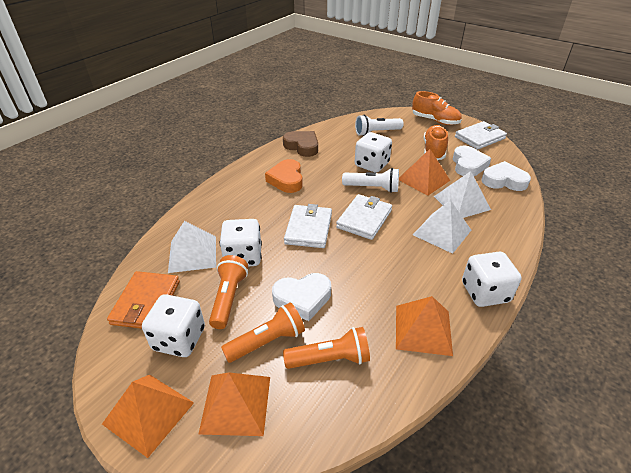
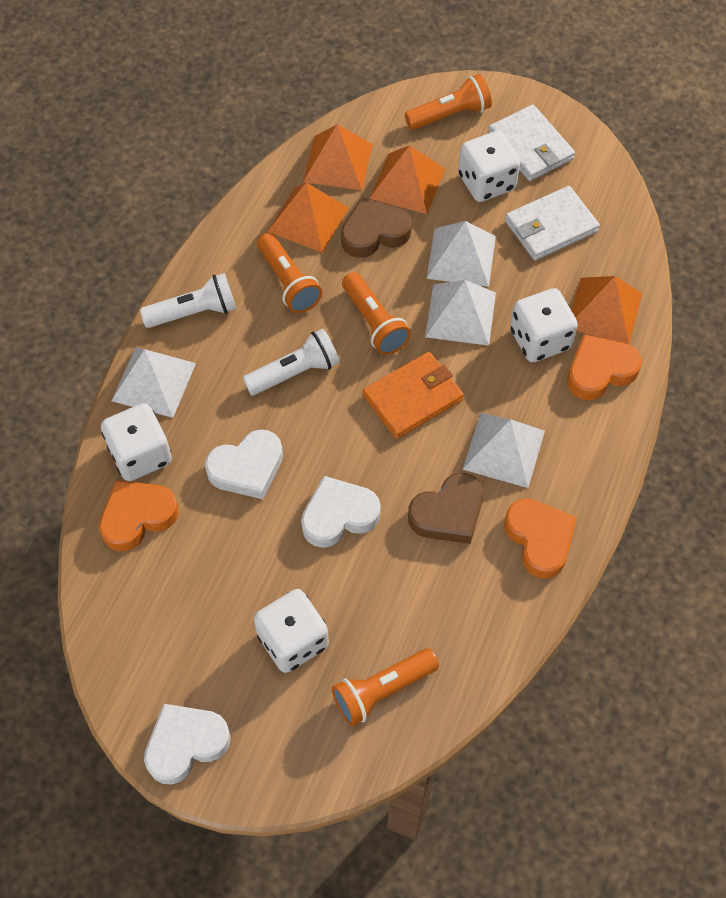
brown heart: 1 -> 2
orange flashlight: 3 -> 4
orange heart: 1 -> 3
orange shoe: 2 -> 0
white pyramid: 3 -> 4
white wallet: 3 -> 2

